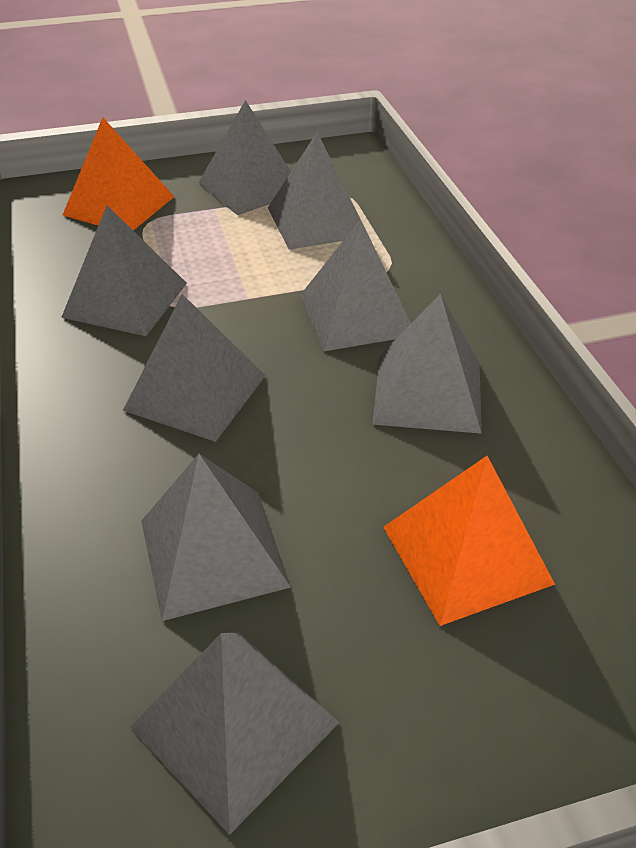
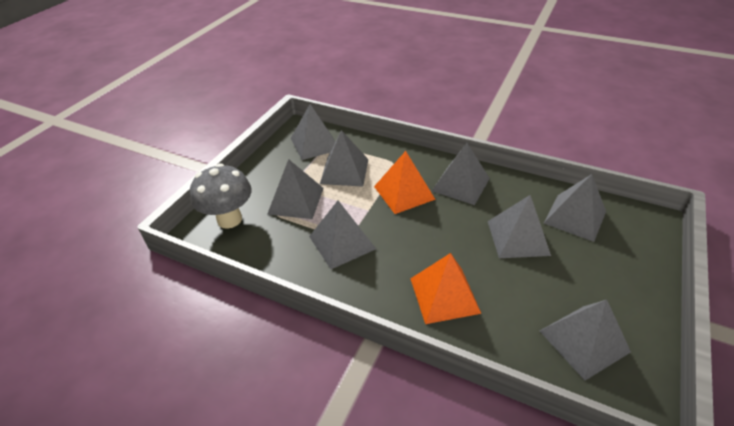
grey mushroom: 0 -> 1

